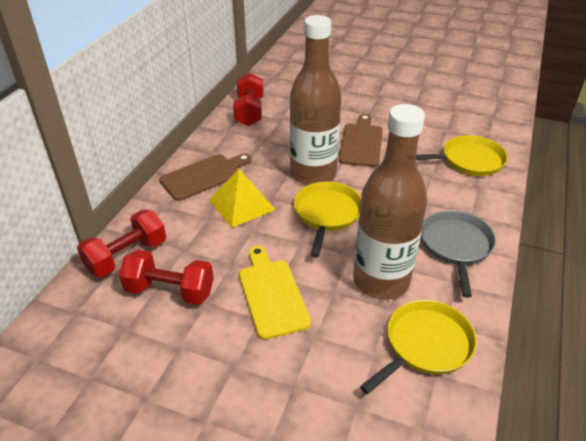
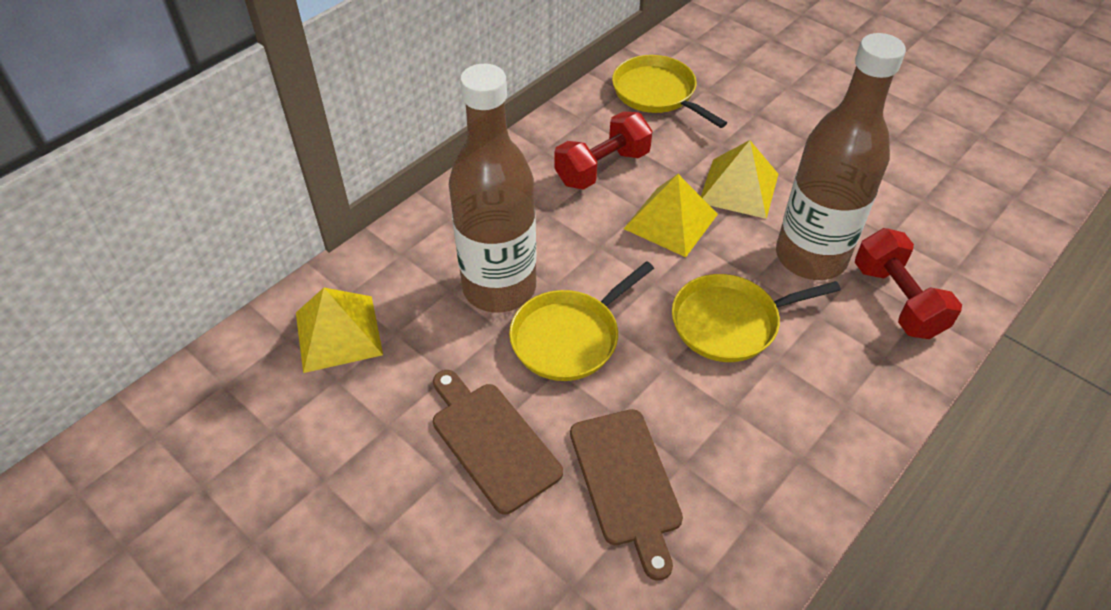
grey pan: 1 -> 0
red dumbbell: 3 -> 2
yellow cutting board: 1 -> 0
yellow pyramid: 1 -> 3

